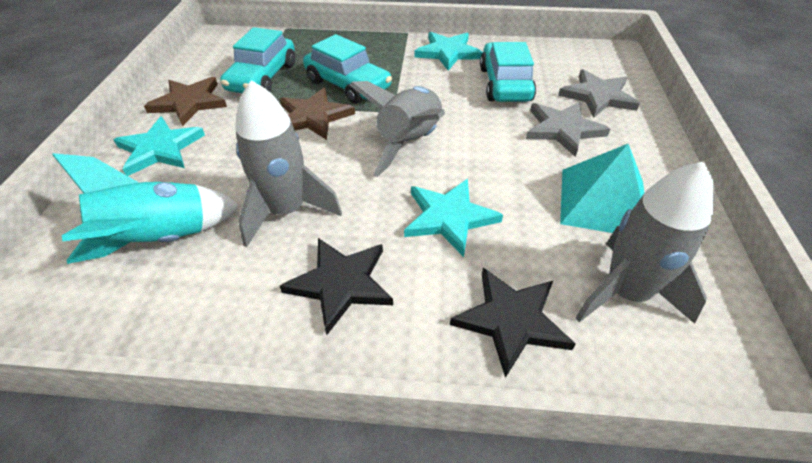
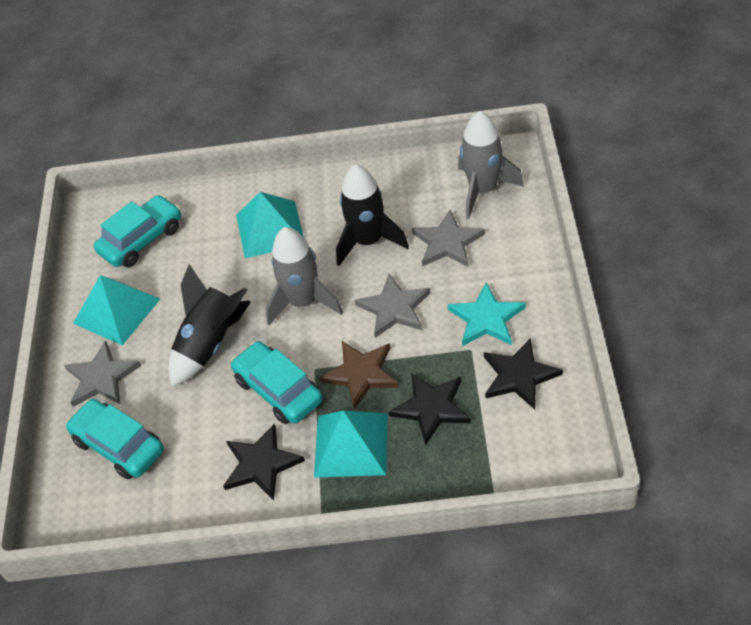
black rocket: 0 -> 2
black star: 2 -> 3
brown star: 2 -> 1
grey rocket: 3 -> 2
grey star: 2 -> 3
turquoise pyramid: 1 -> 3
turquoise rocket: 1 -> 0
turquoise star: 3 -> 1

